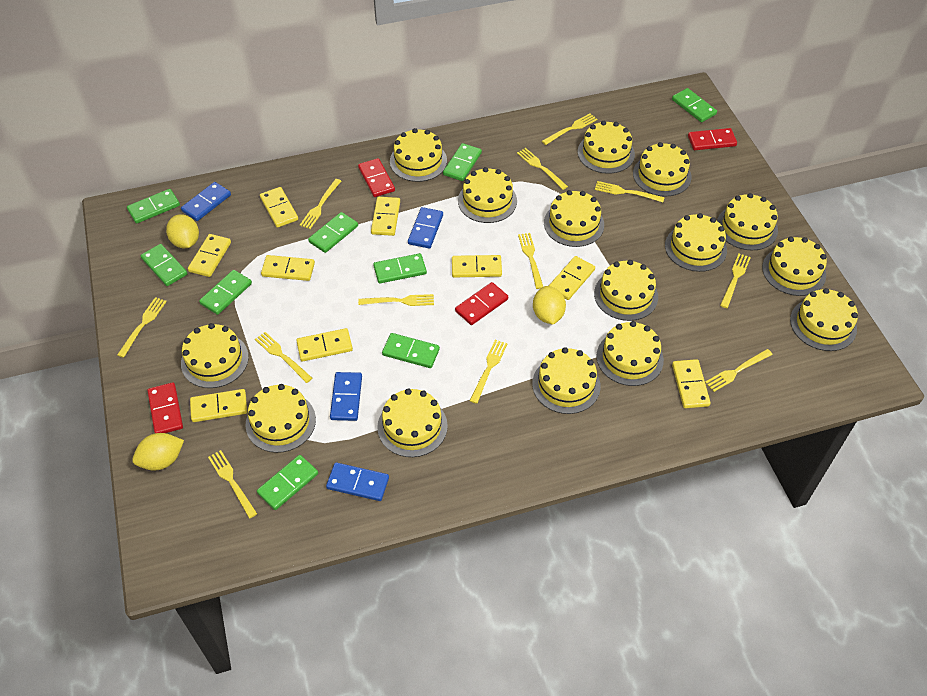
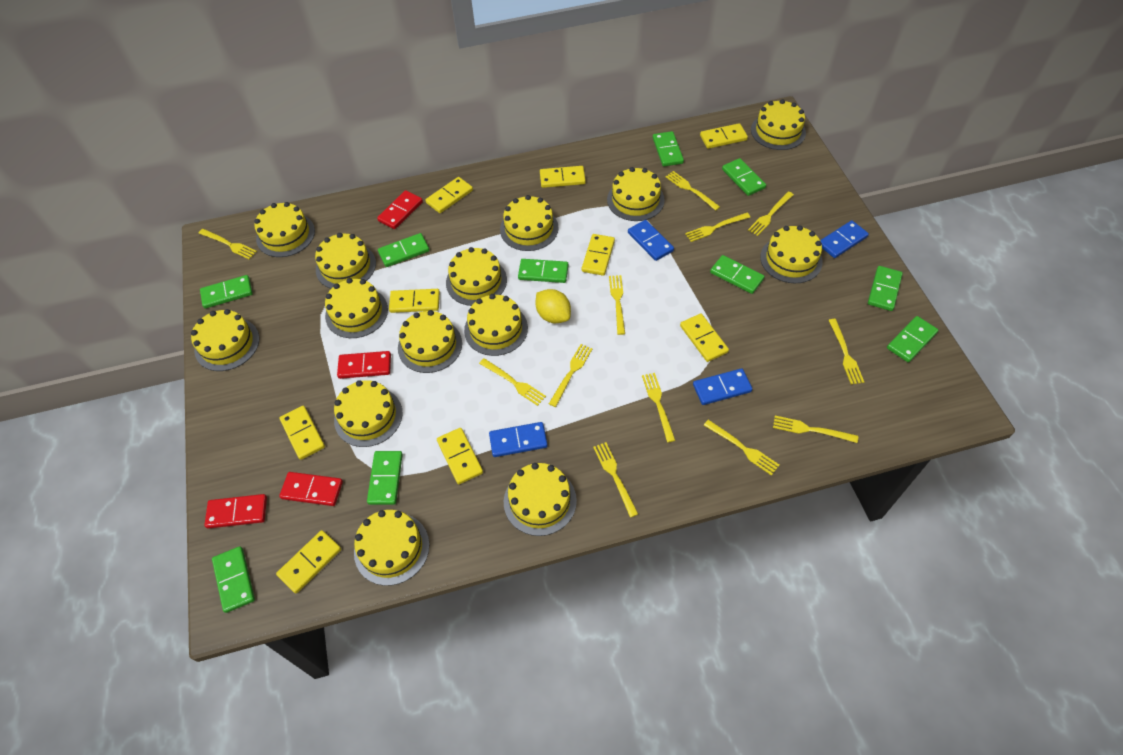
green domino: 9 -> 10
yellow cake: 15 -> 14
yellow lemon: 3 -> 1

